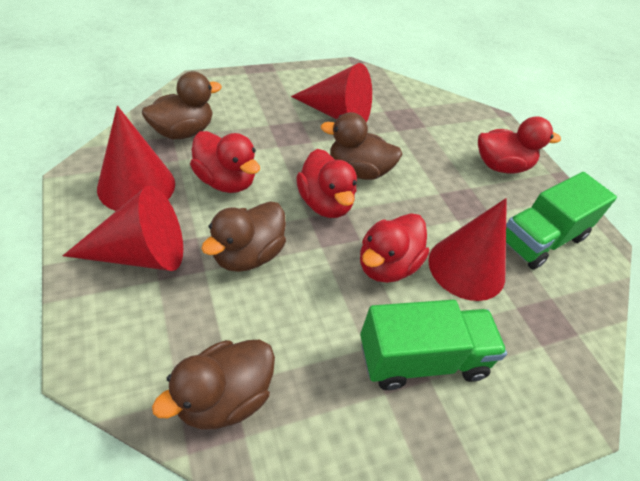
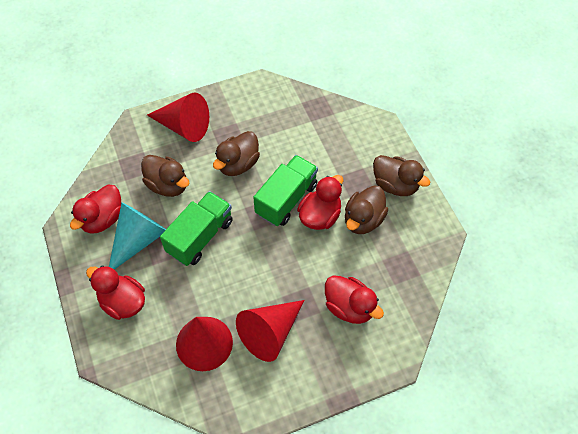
red cone: 4 -> 3
turquoise cone: 0 -> 1

